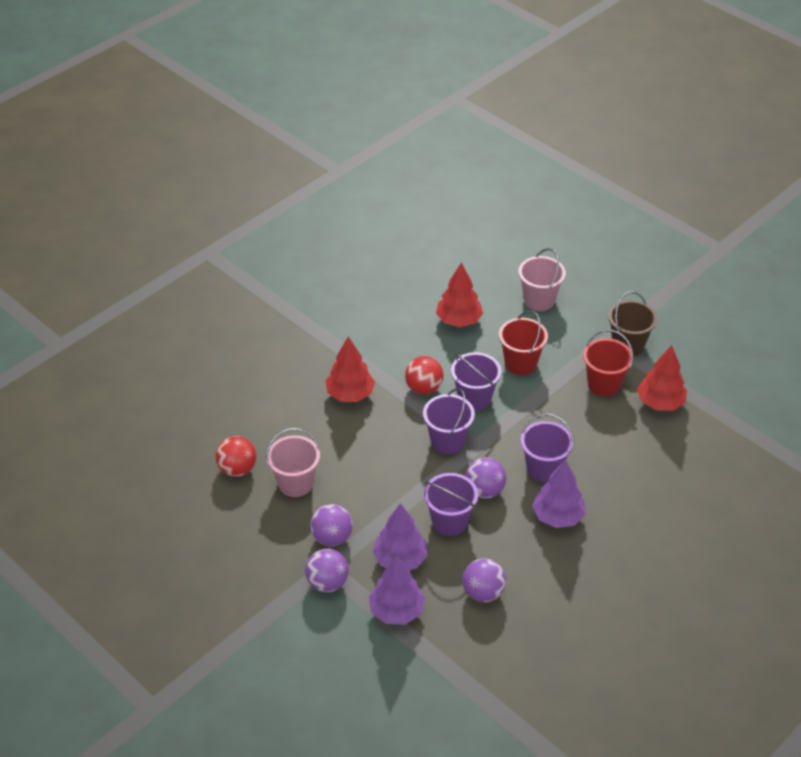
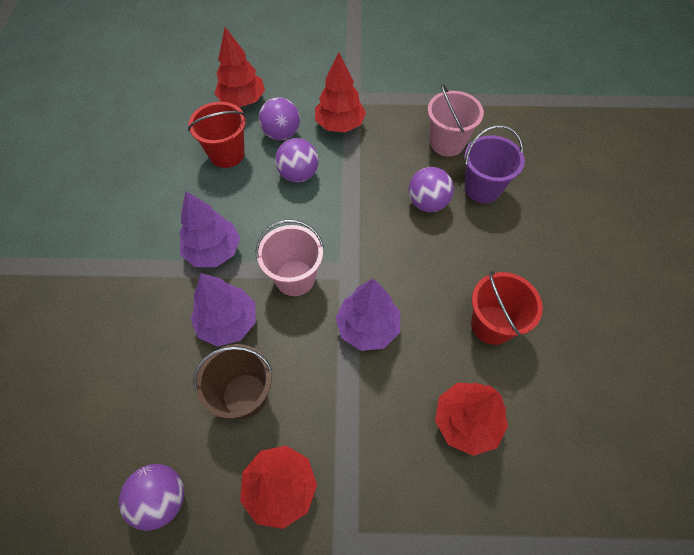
purple bucket: 4 -> 1
red ball: 2 -> 0
red tree: 3 -> 4

